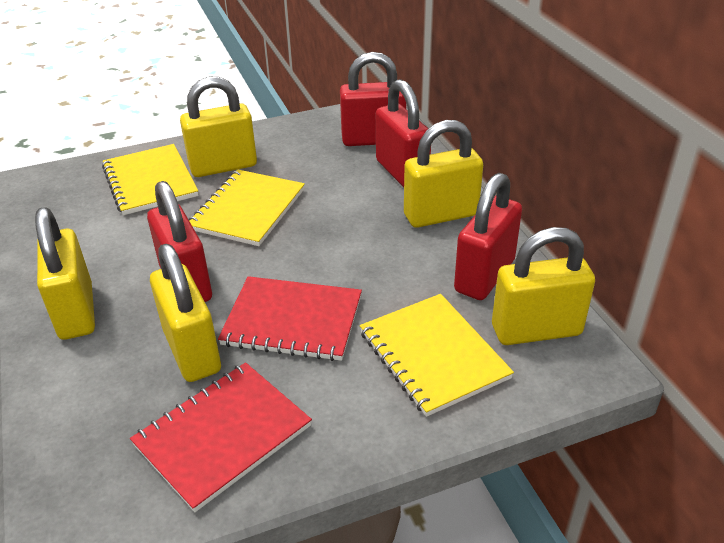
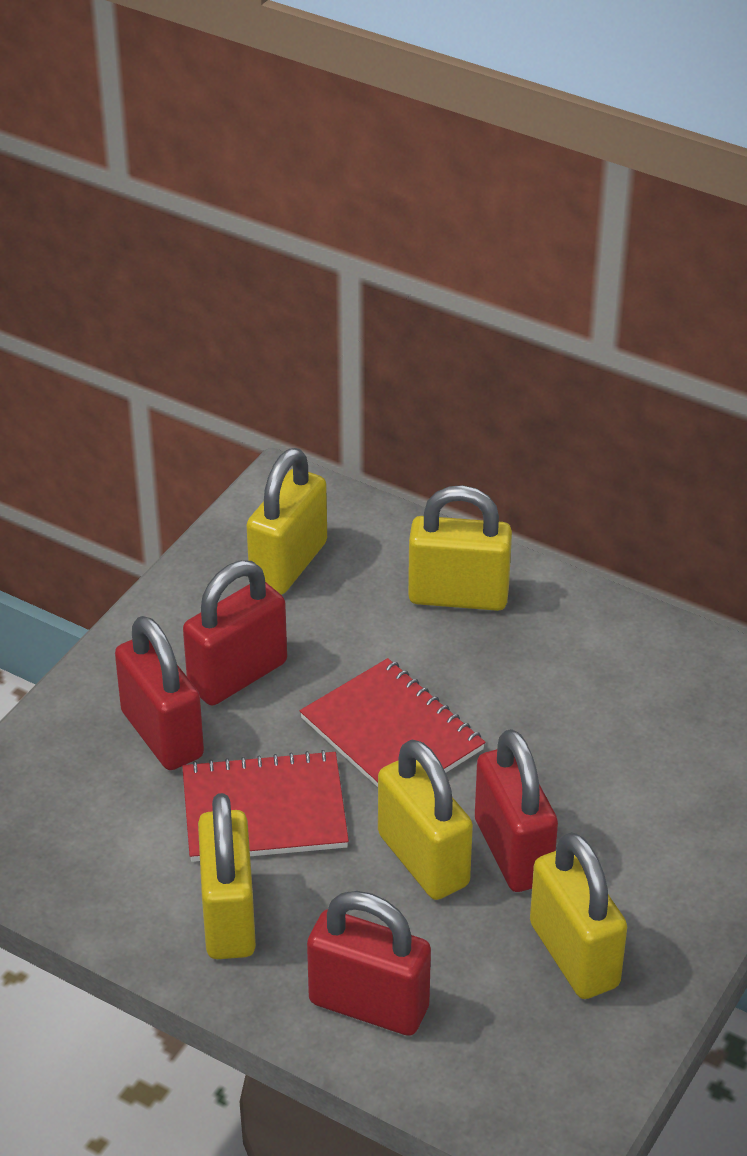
yellow notebook: 3 -> 0

